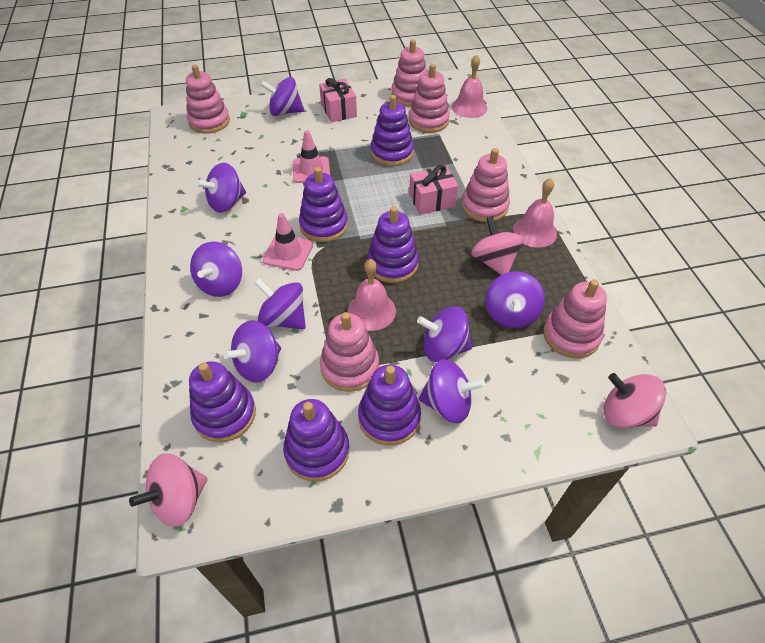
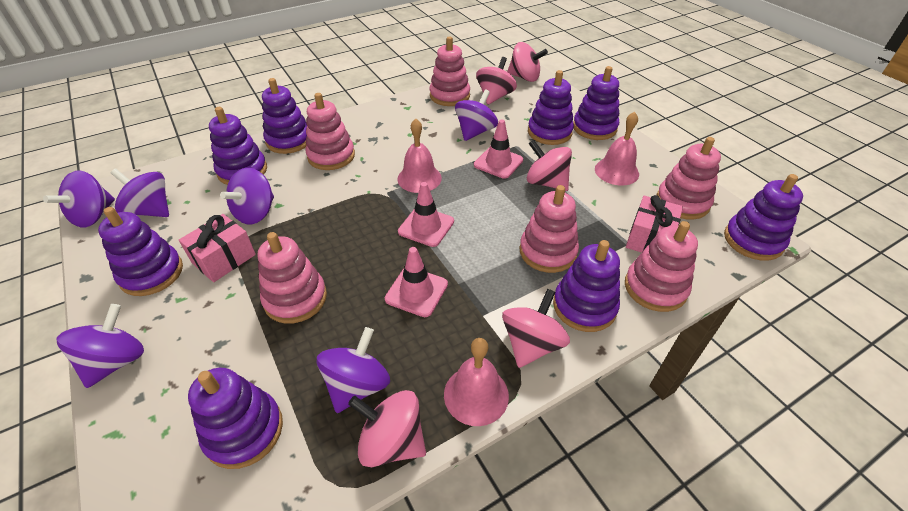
pink spinning top: 3 -> 5
pink traffic cone: 2 -> 3
purple spinning top: 8 -> 6
purple stacking toy: 6 -> 8

